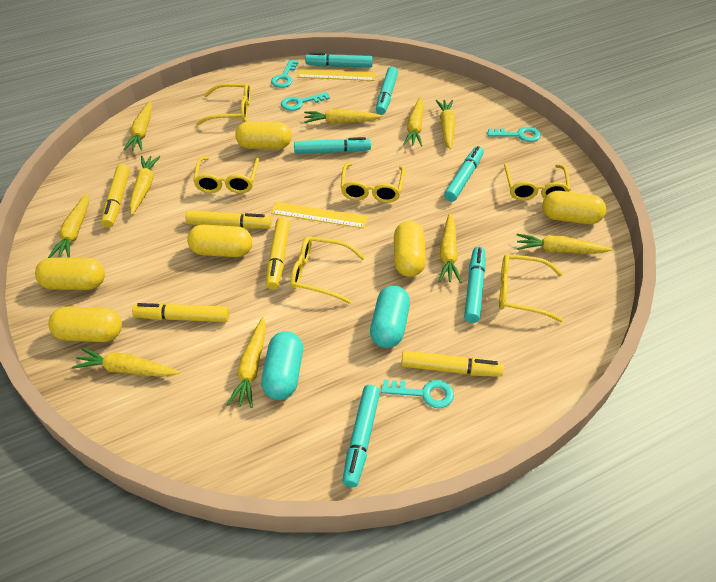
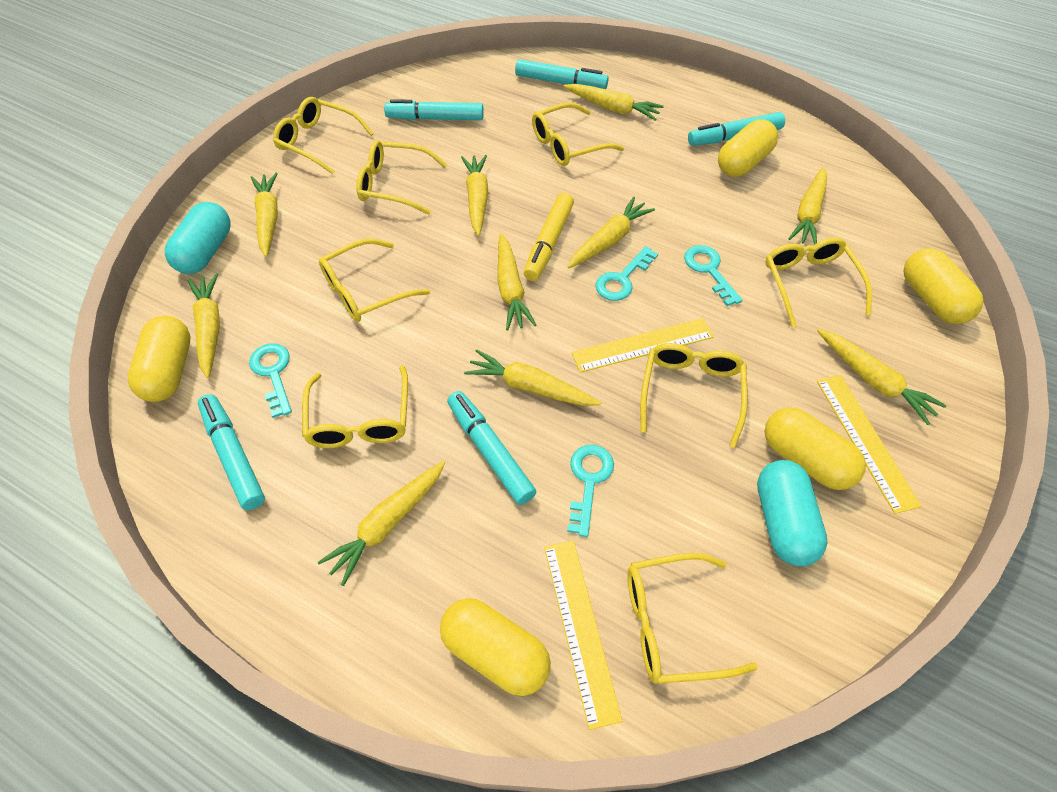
turquoise marker: 6 -> 5
yellow capsule: 6 -> 5
yellow glasses: 6 -> 8
yellow marker: 5 -> 1
yellow ruler: 2 -> 3

